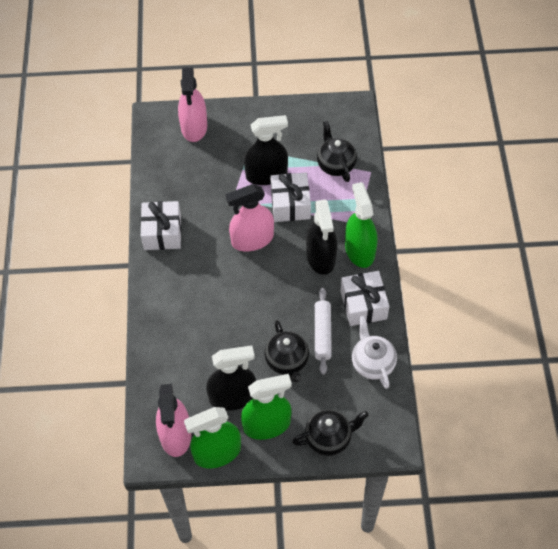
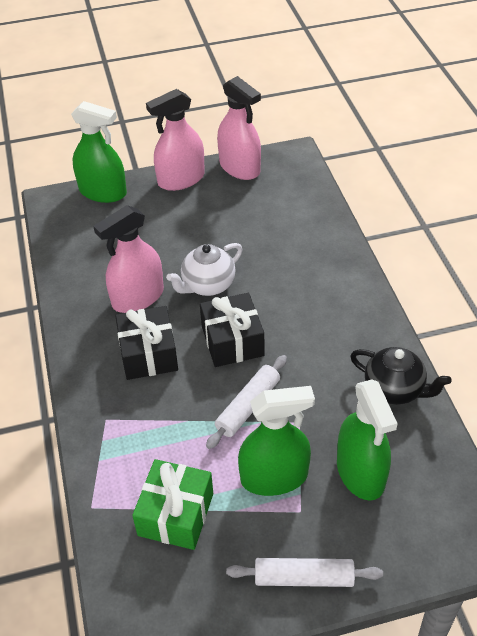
black gift: 0 -> 2
black spray bottle: 3 -> 0
black teapot: 3 -> 1
green gift: 0 -> 1
white gift: 3 -> 0
white rolling pin: 1 -> 2

